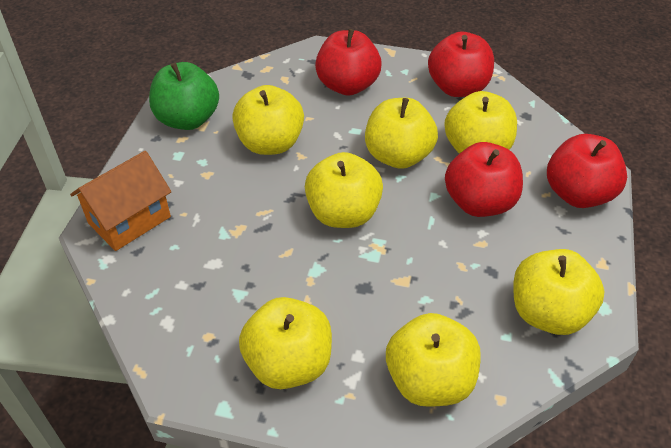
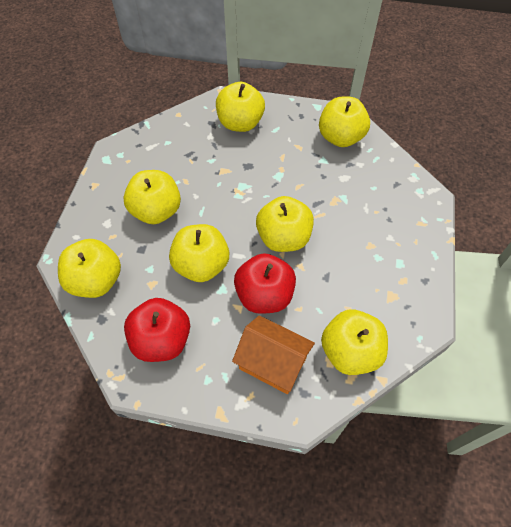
green apple: 1 -> 0
red apple: 4 -> 2

